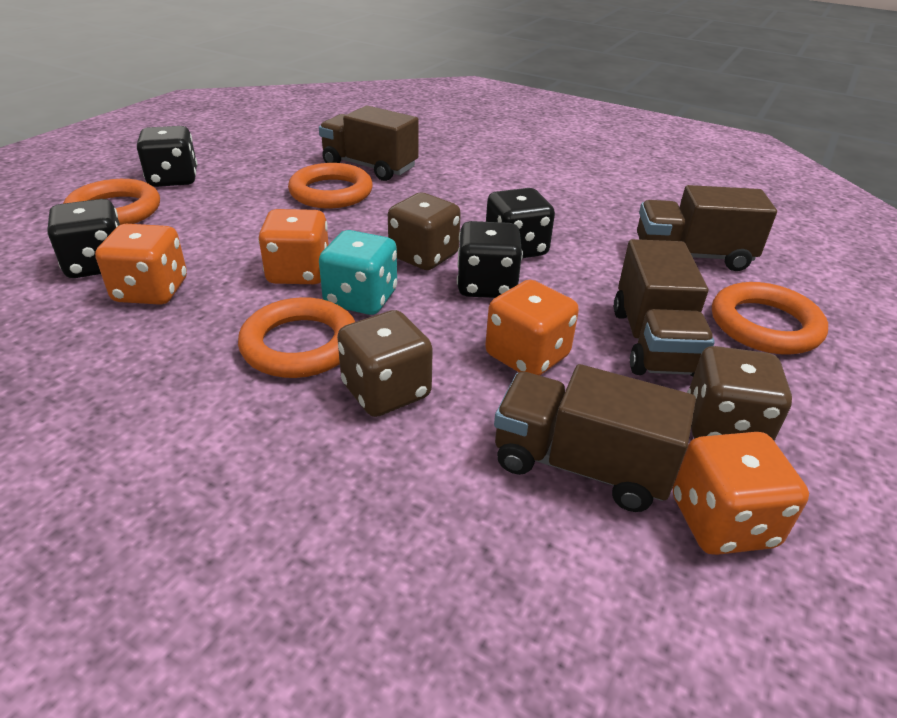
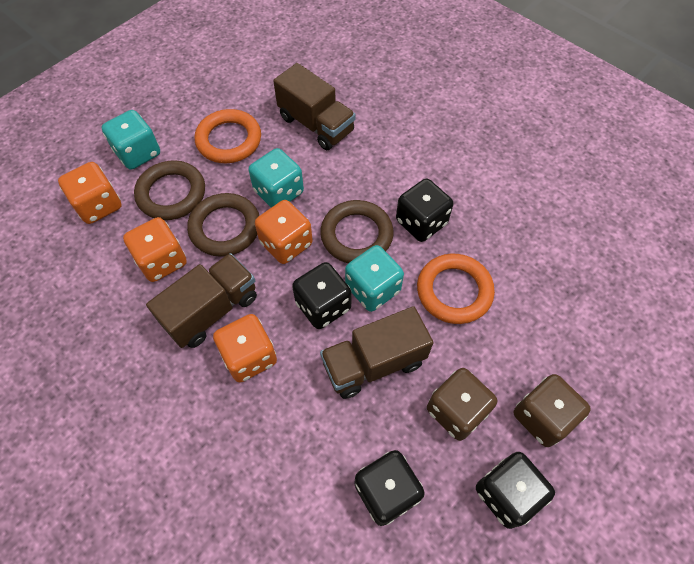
brown dice: 3 -> 2
brown ring: 0 -> 3
brown truck: 4 -> 3
orange ring: 4 -> 2
turquoise dice: 1 -> 3

